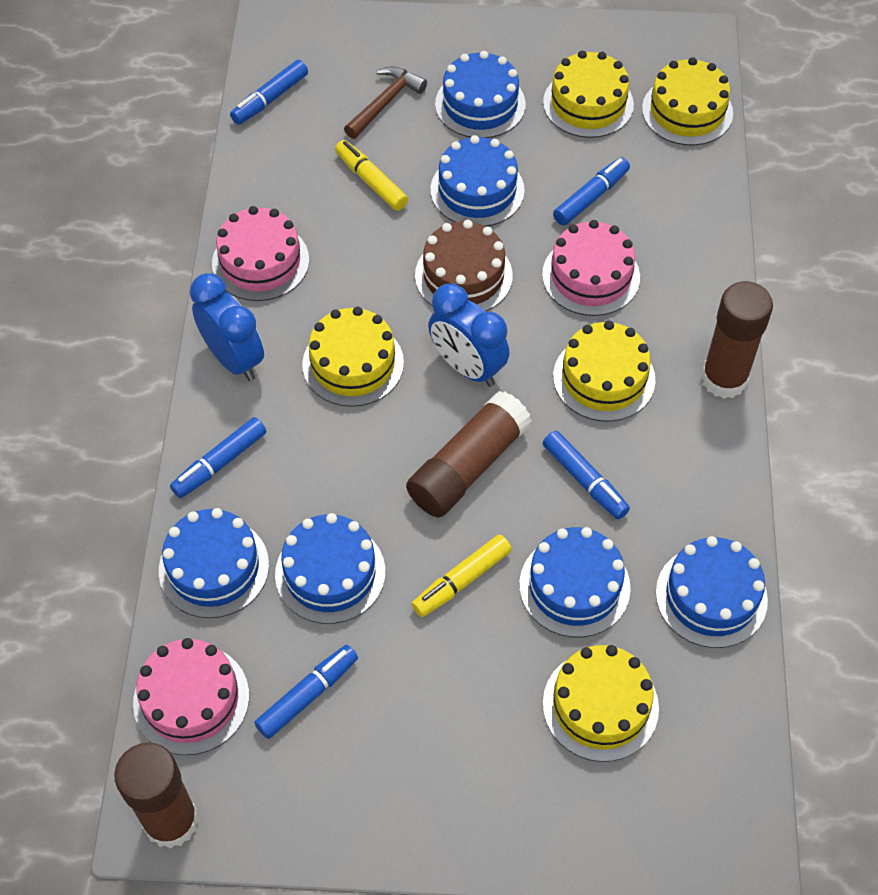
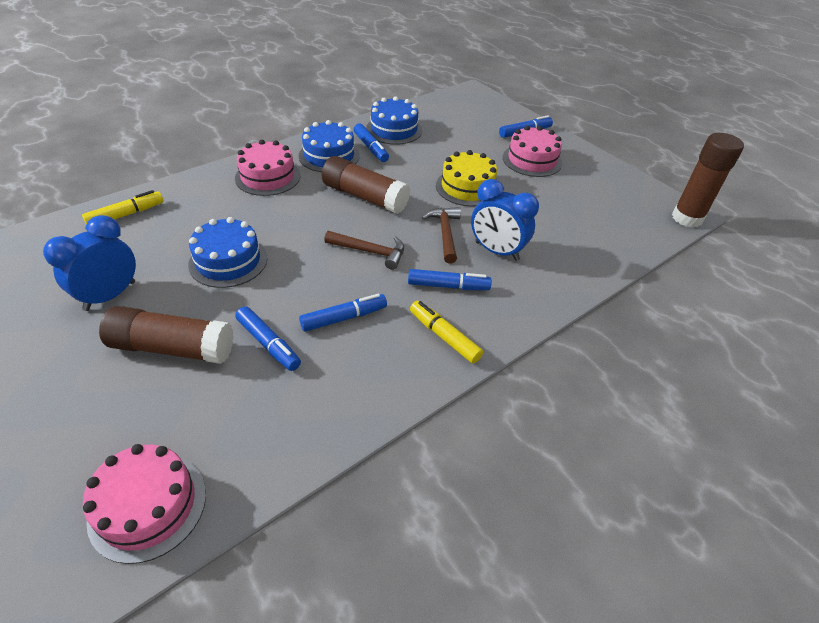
blue cake: 6 -> 3
brown cake: 1 -> 0
brown hammer: 1 -> 2
yellow cake: 5 -> 1

